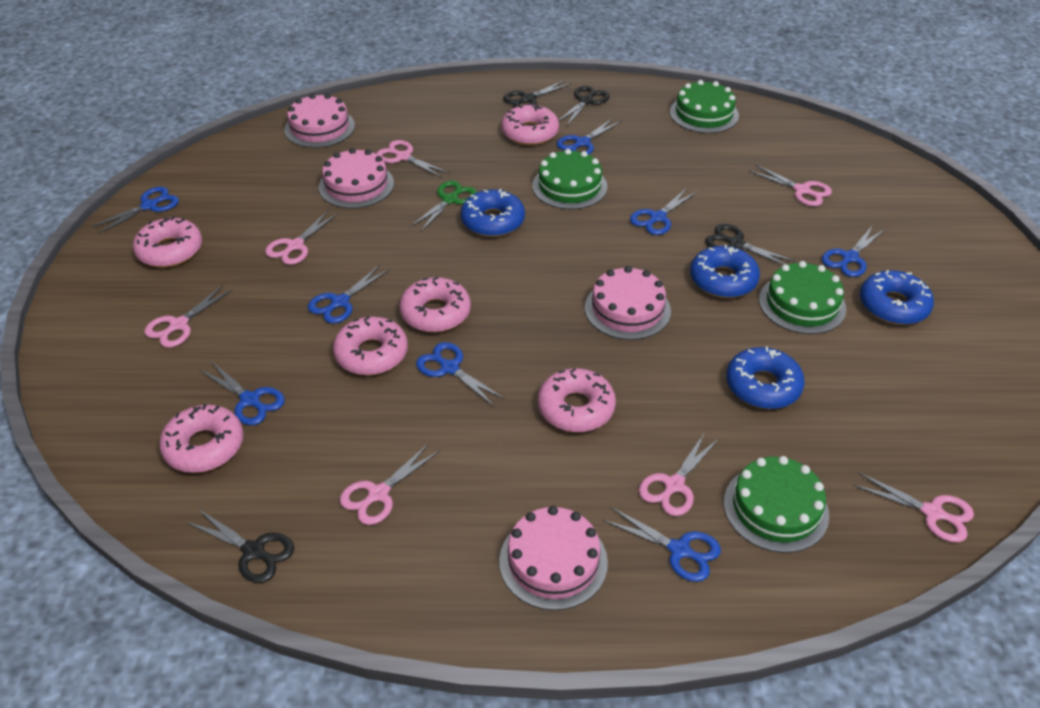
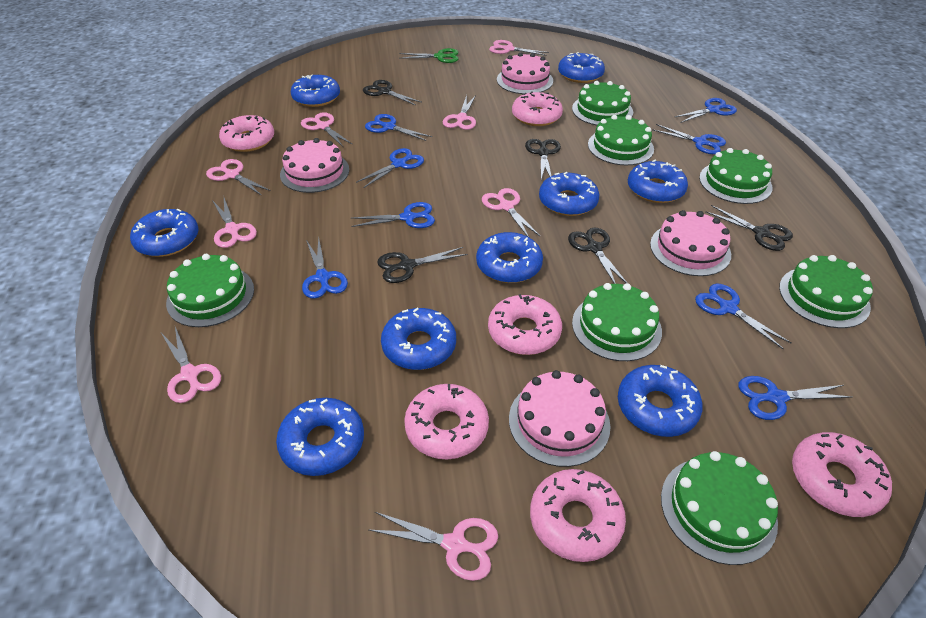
black scissors: 4 -> 5
blue donut: 4 -> 9
green cake: 4 -> 7
pink scissors: 7 -> 8

